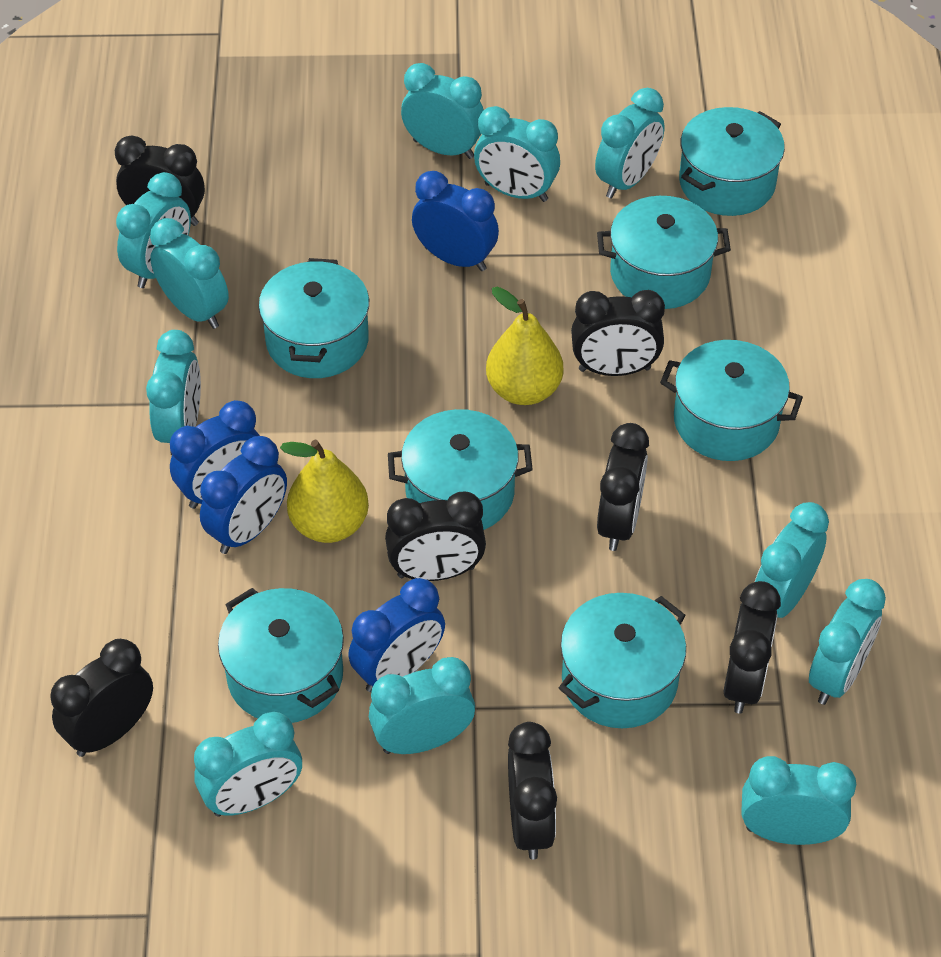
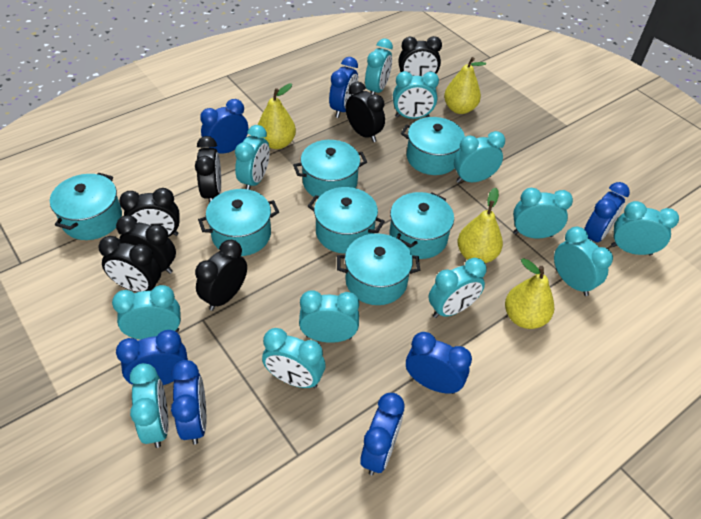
blue clock: 4 -> 7
turquoise clock: 11 -> 12
yellow pear: 2 -> 4

